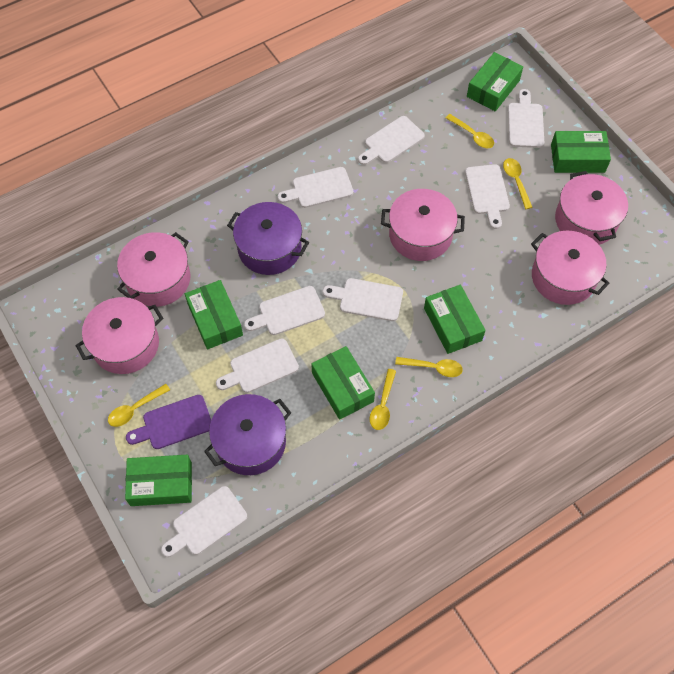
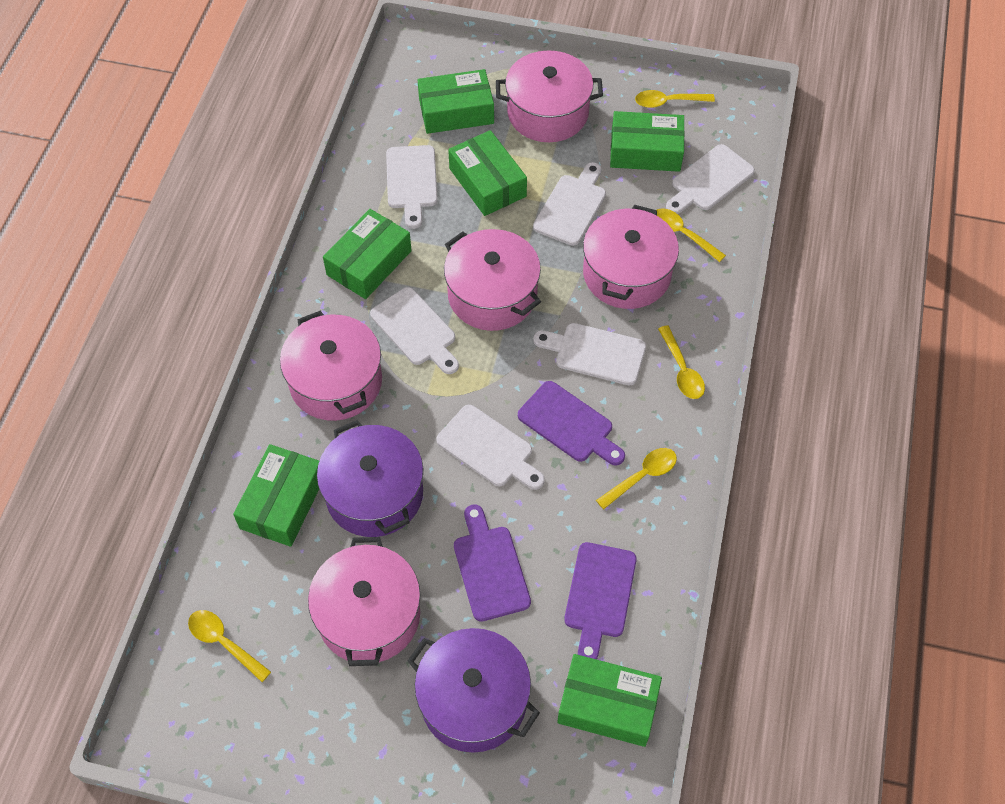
purple cutting board: 1 -> 3
white cutting board: 8 -> 6

